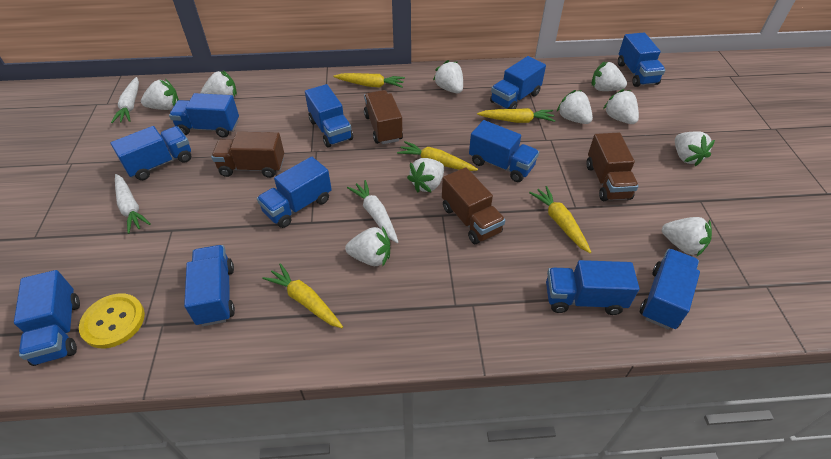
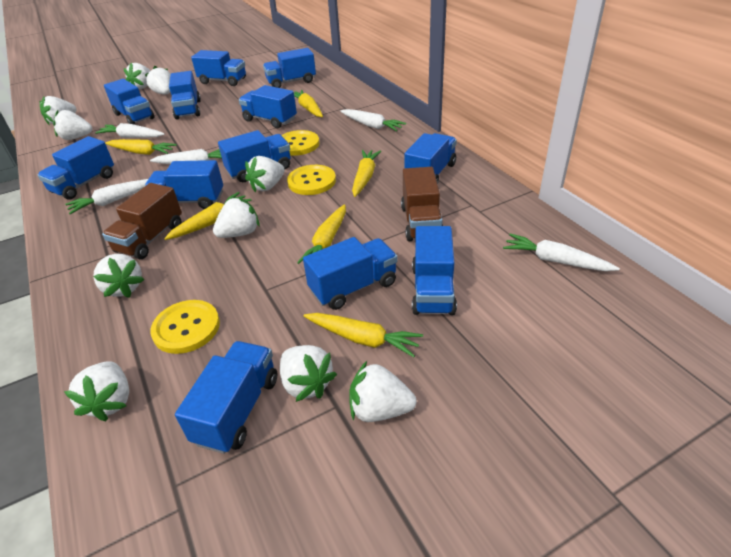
blue truck: 11 -> 12
brown truck: 4 -> 2
white carrot: 3 -> 5
yellow button: 1 -> 3
yellow carrot: 5 -> 6

